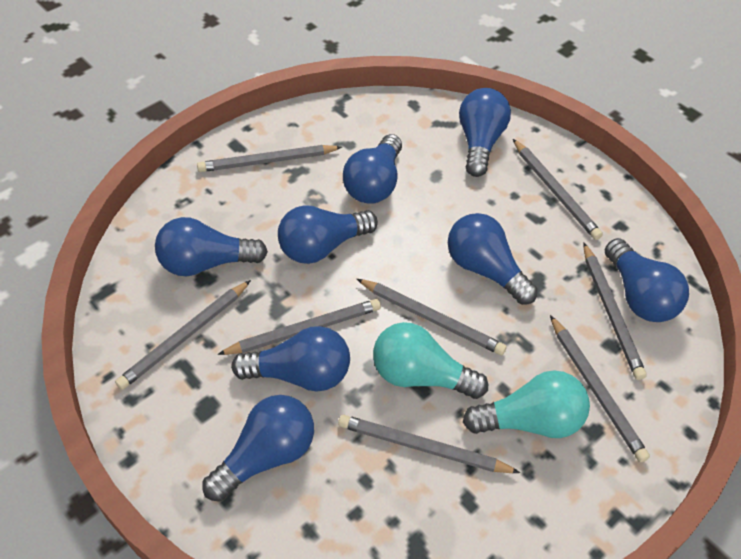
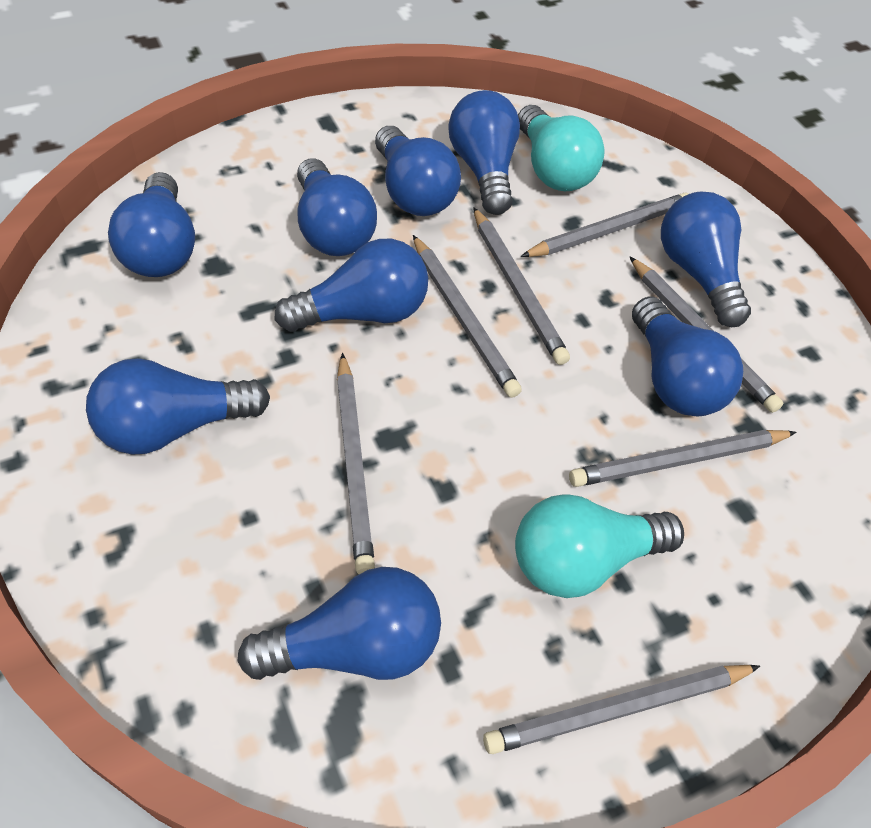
blue light bulb: 8 -> 9
grey pencil: 8 -> 7

